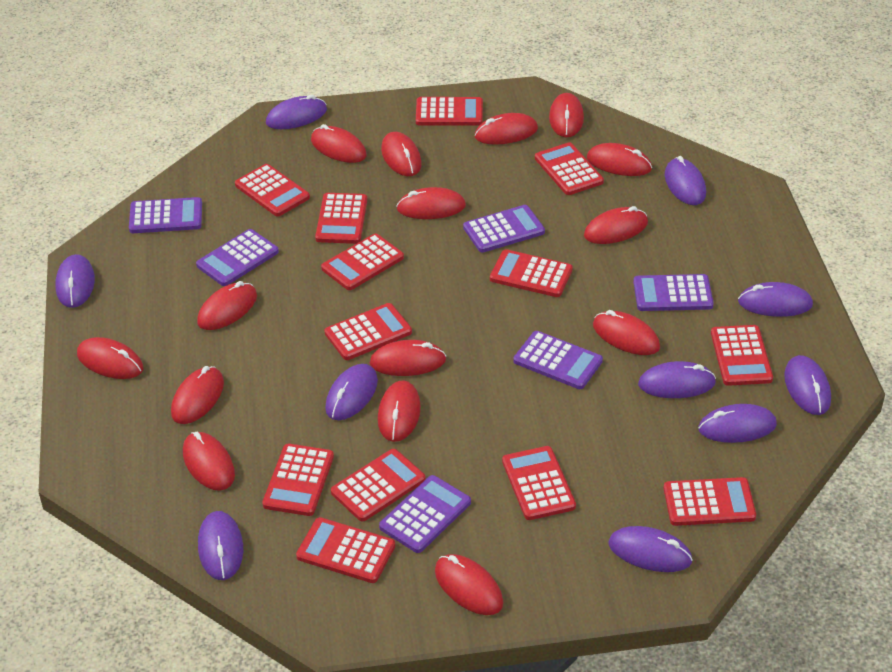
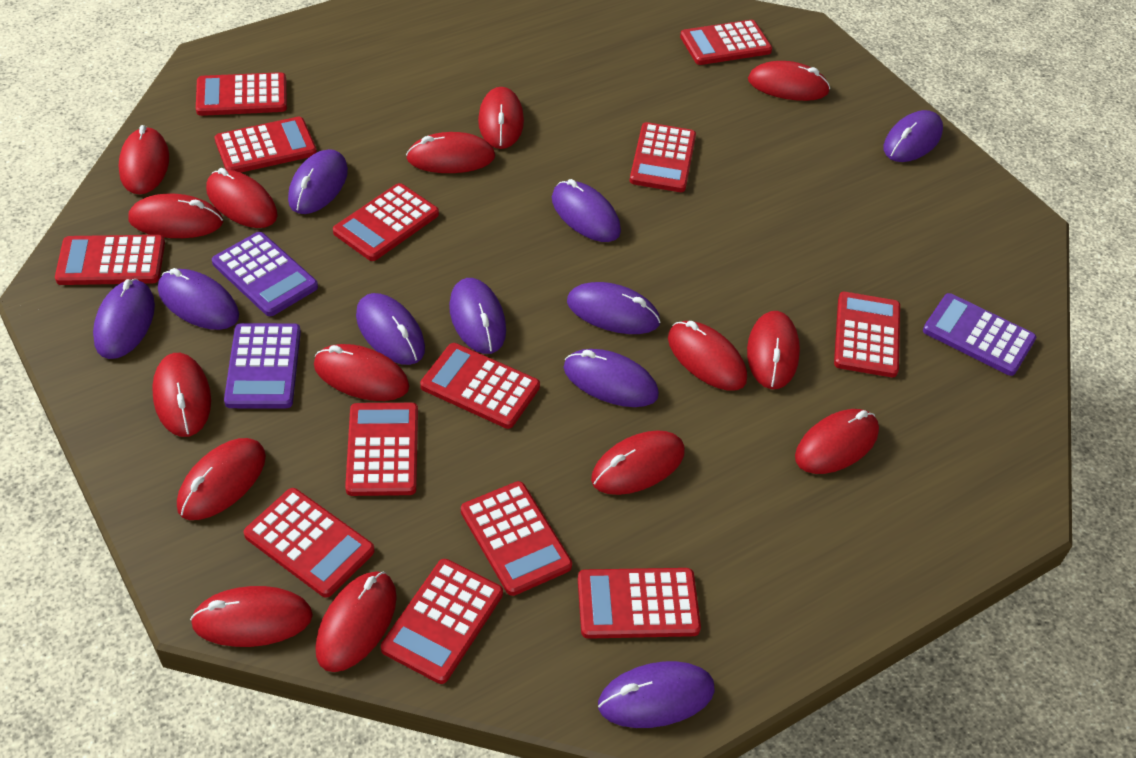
purple calculator: 6 -> 3

